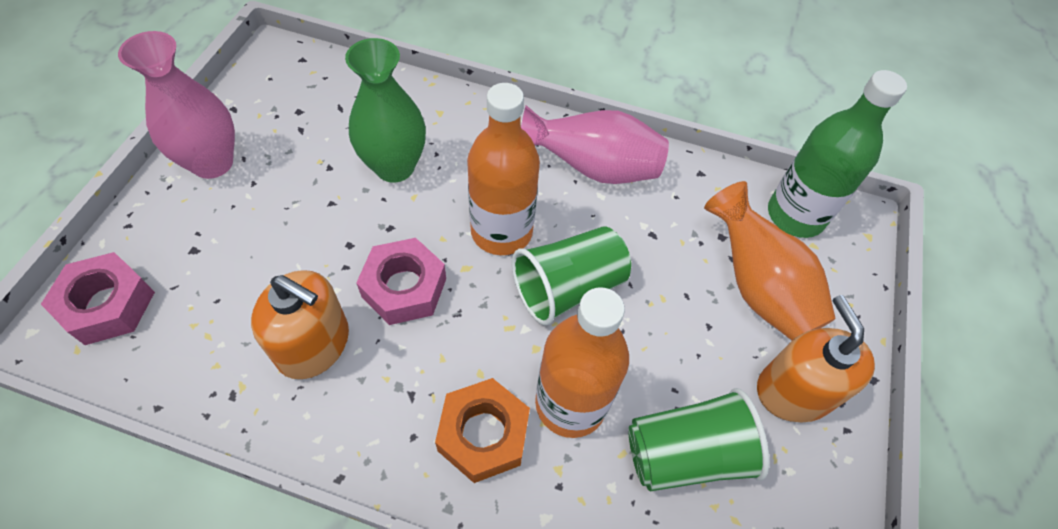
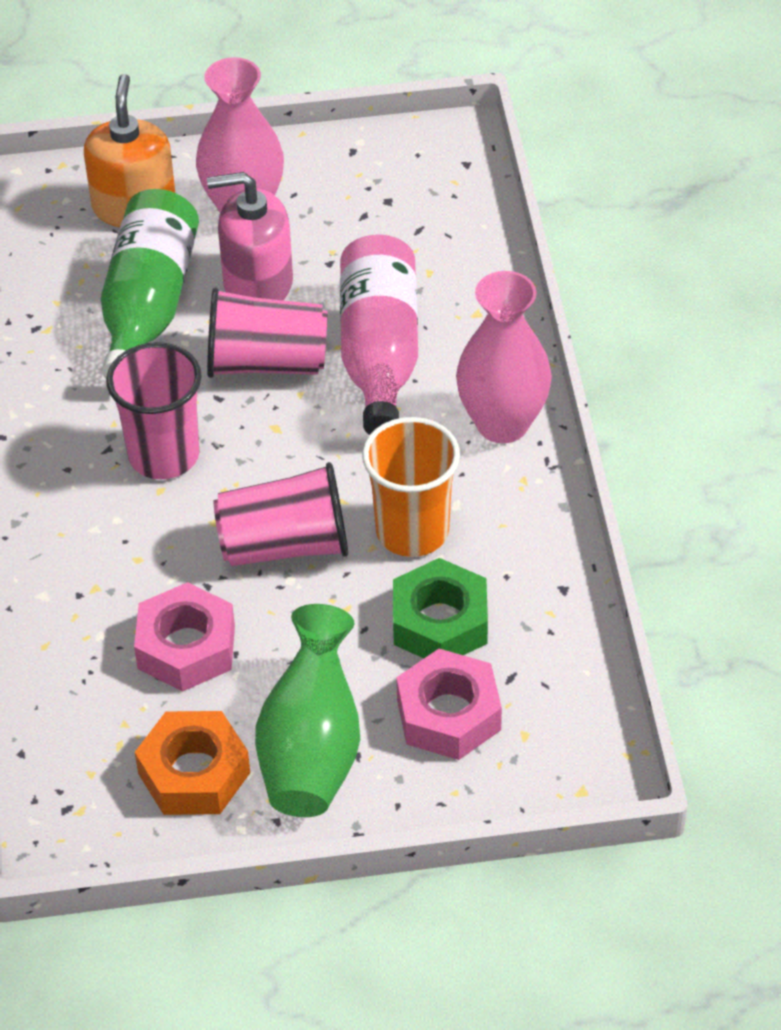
green cup: 2 -> 0
green nut: 0 -> 1
orange bottle: 2 -> 0
orange cup: 0 -> 1
orange soap dispenser: 2 -> 1
orange vase: 1 -> 0
pink bottle: 0 -> 1
pink cup: 0 -> 3
pink soap dispenser: 0 -> 1

